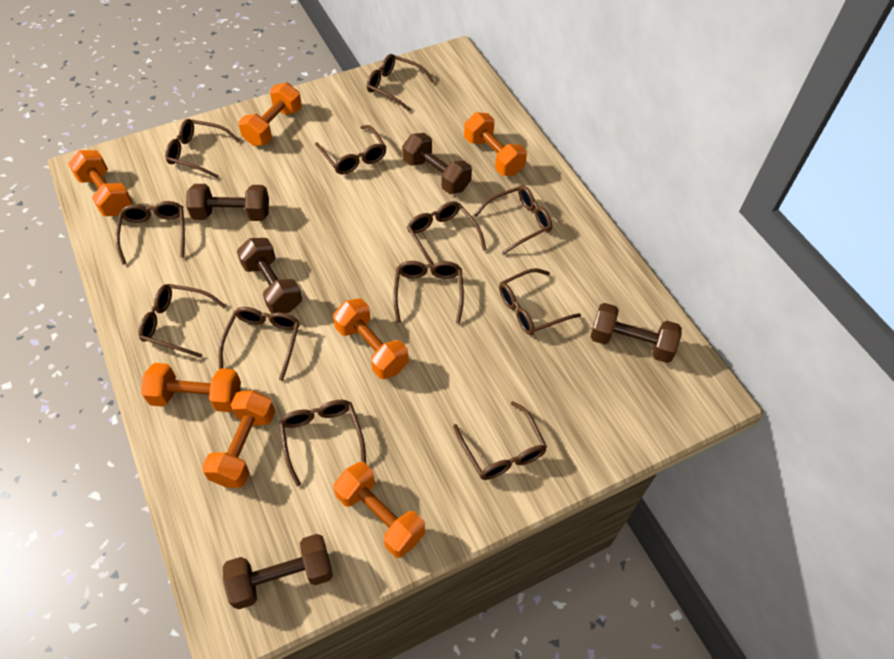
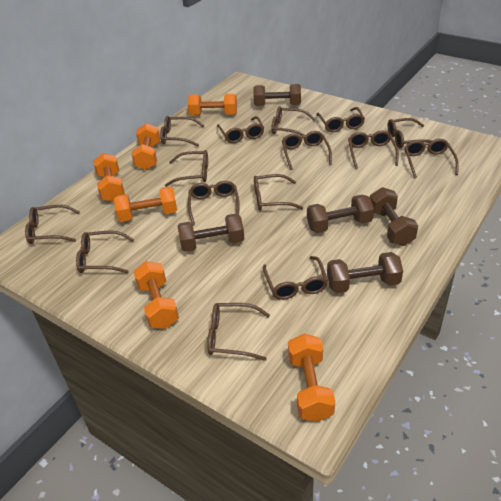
brown glasses: 12 -> 15
orange dumbbell: 7 -> 6

